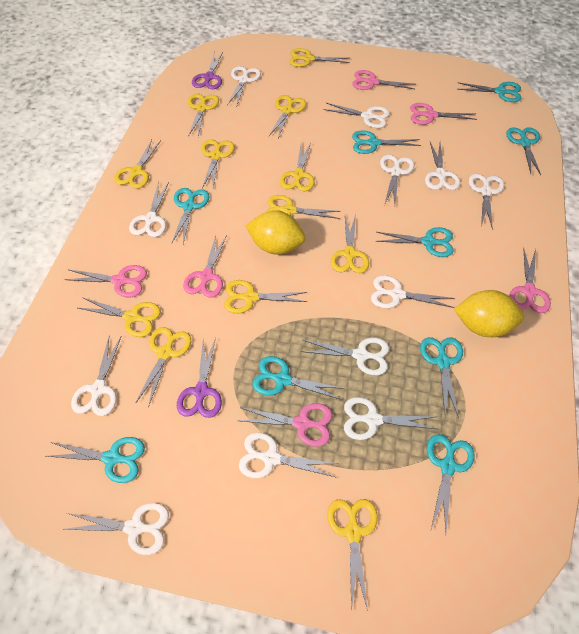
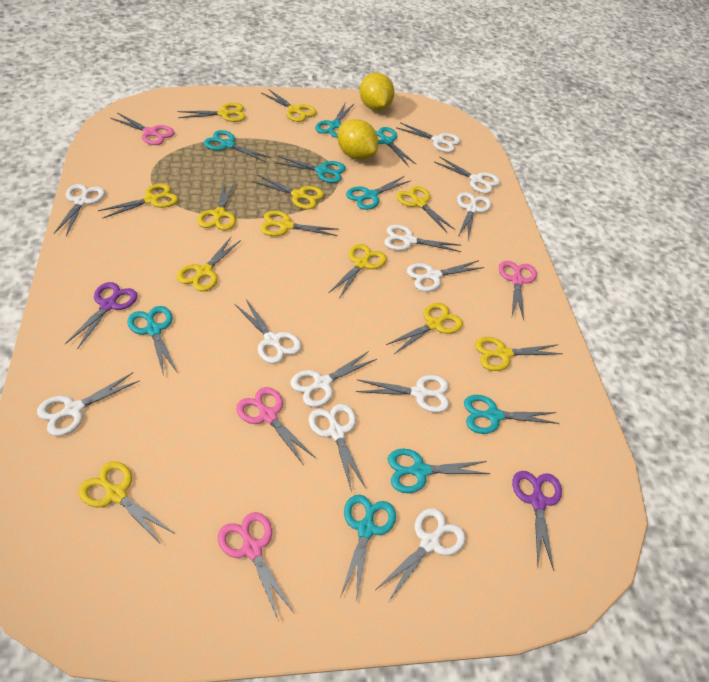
pink scissors: 6 -> 4

